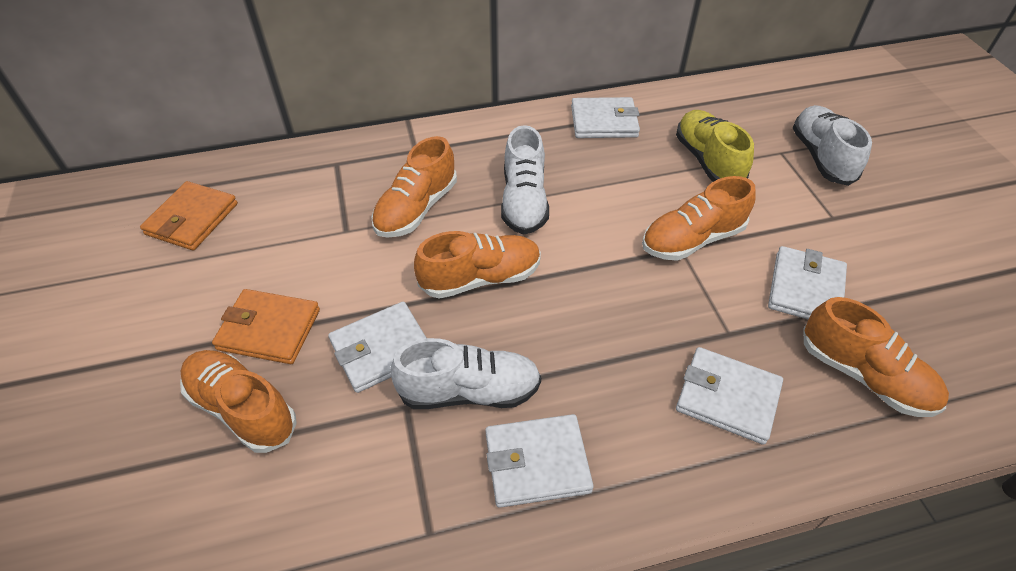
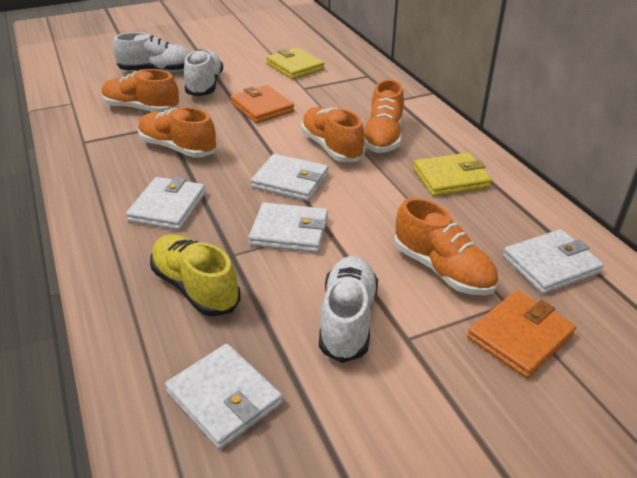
yellow wallet: 0 -> 2

